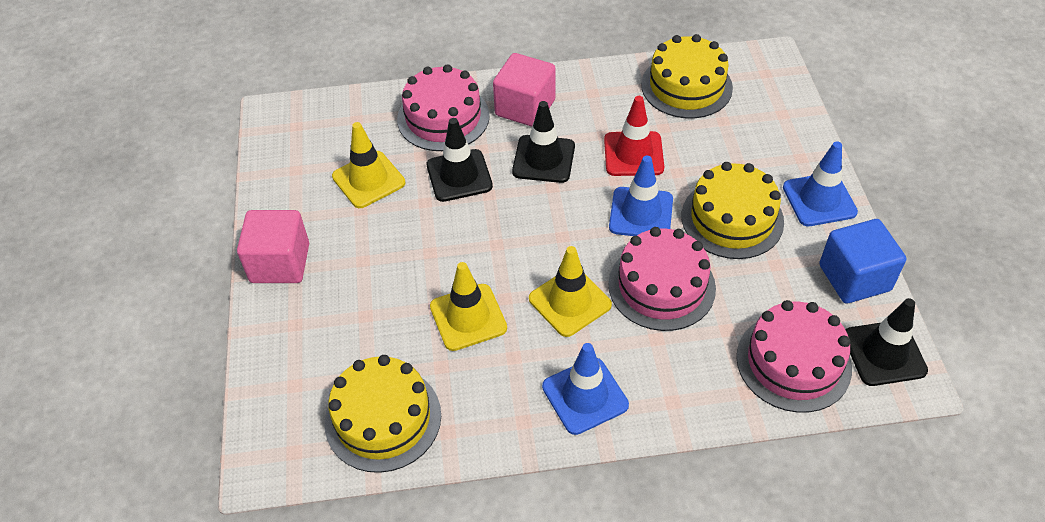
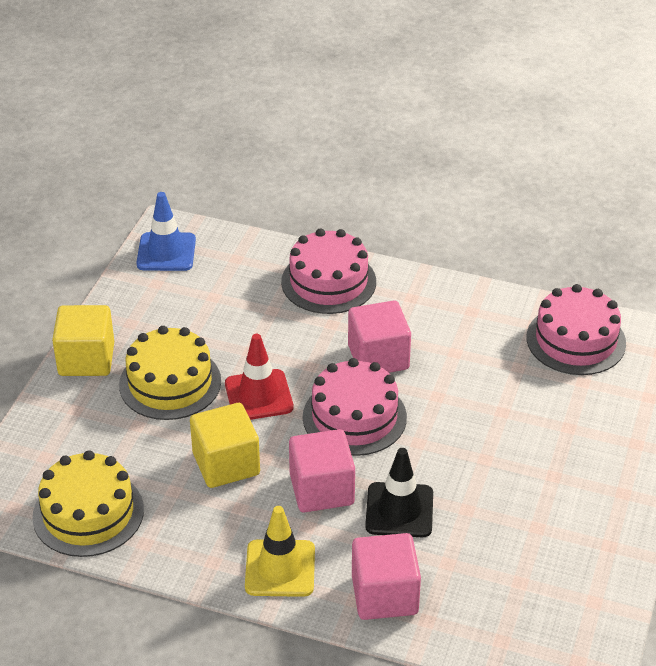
black traffic cone: 3 -> 1
blue cube: 1 -> 0
blue traffic cone: 3 -> 1
pink cube: 2 -> 3
yellow cake: 3 -> 2
yellow cube: 0 -> 2
yellow traffic cone: 3 -> 1

